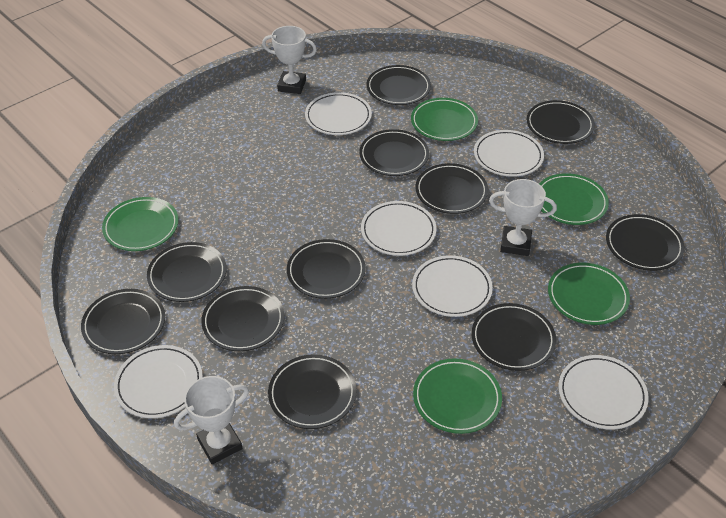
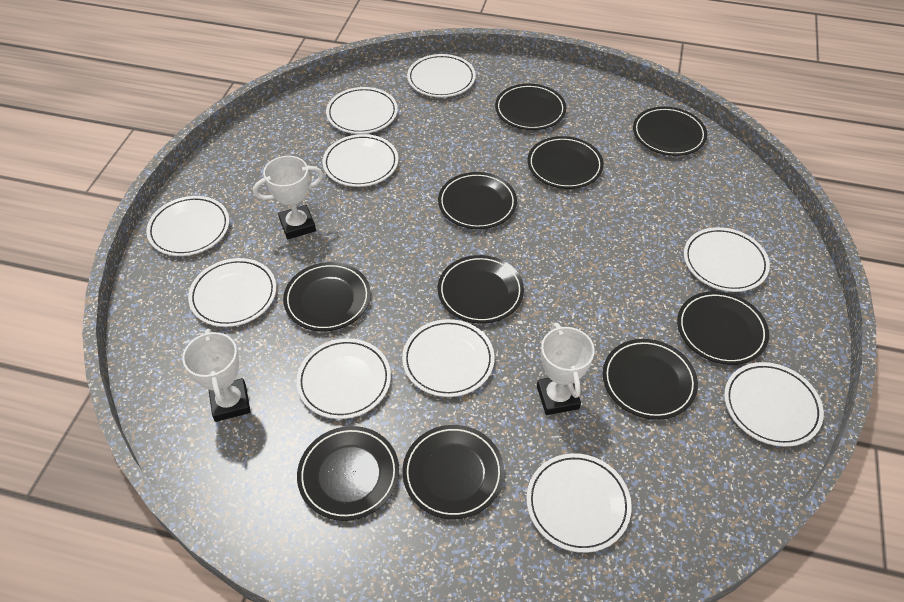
black plate: 11 -> 10
green plate: 5 -> 0
white plate: 6 -> 10

